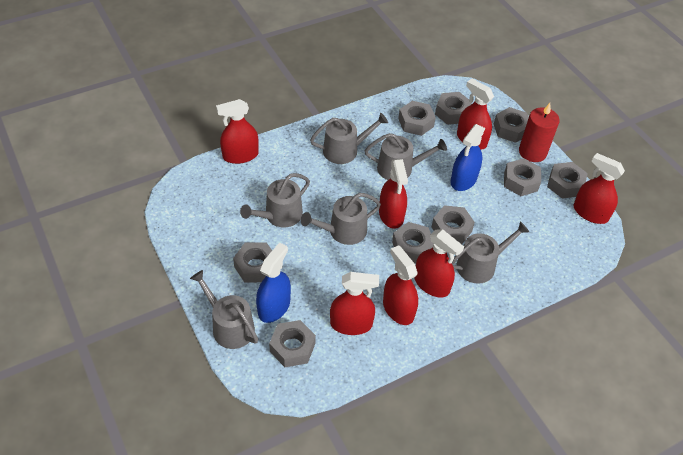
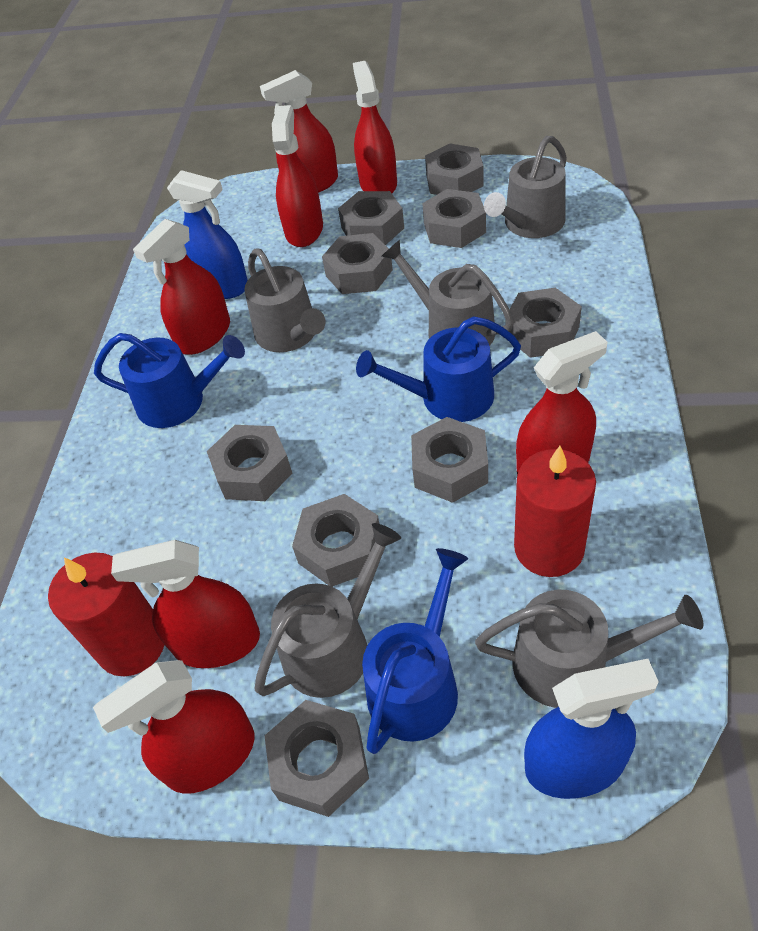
blue watering can: 0 -> 3
grey watering can: 6 -> 5
red candle: 1 -> 2

